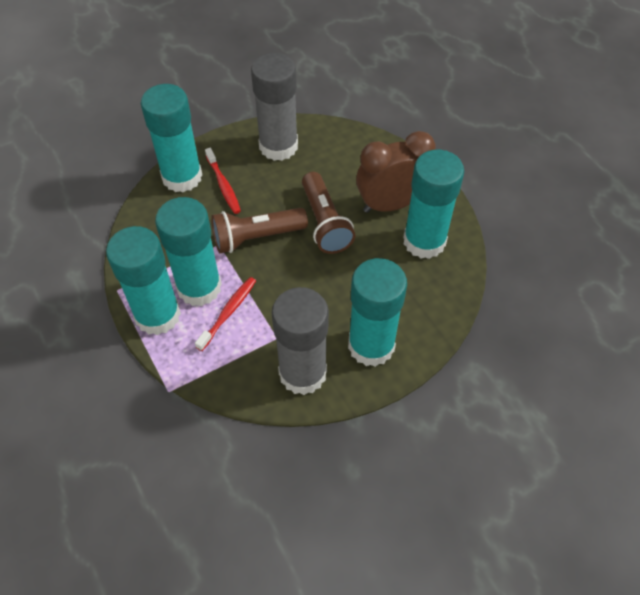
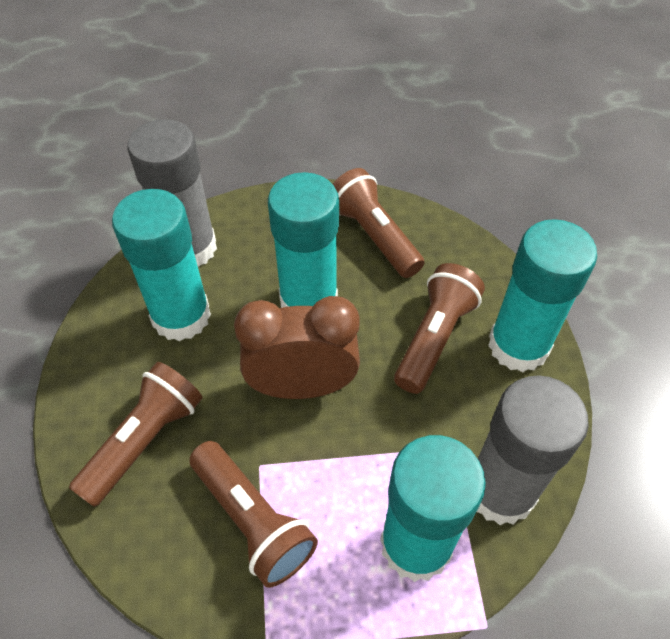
brown flashlight: 2 -> 4
red toothbrush: 2 -> 0
turquoise glue stick: 5 -> 4

